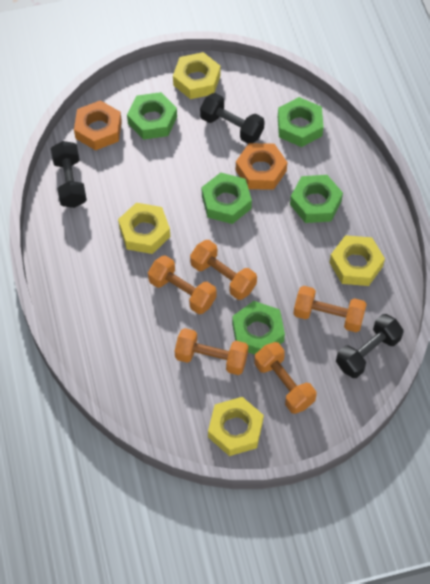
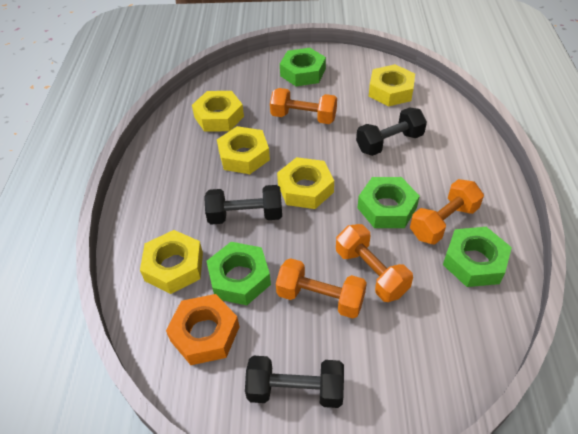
green nut: 5 -> 4
orange dumbbell: 5 -> 4
orange nut: 2 -> 1
yellow nut: 4 -> 5

